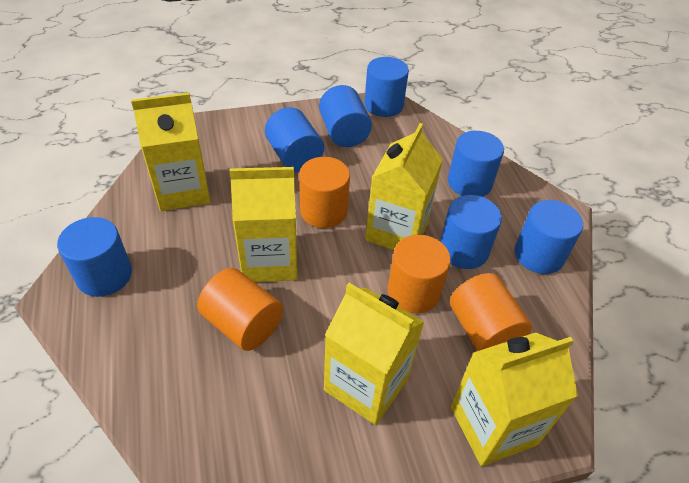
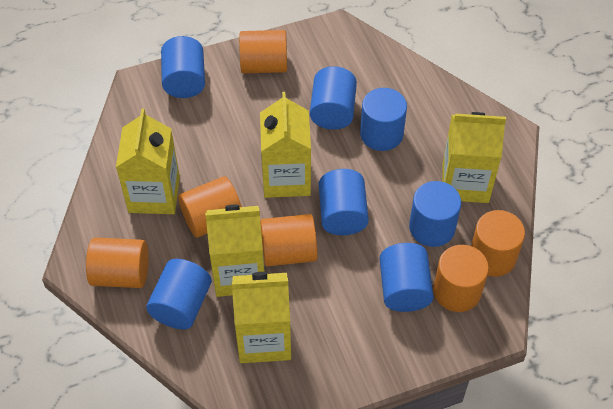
orange cylinder: 4 -> 6

